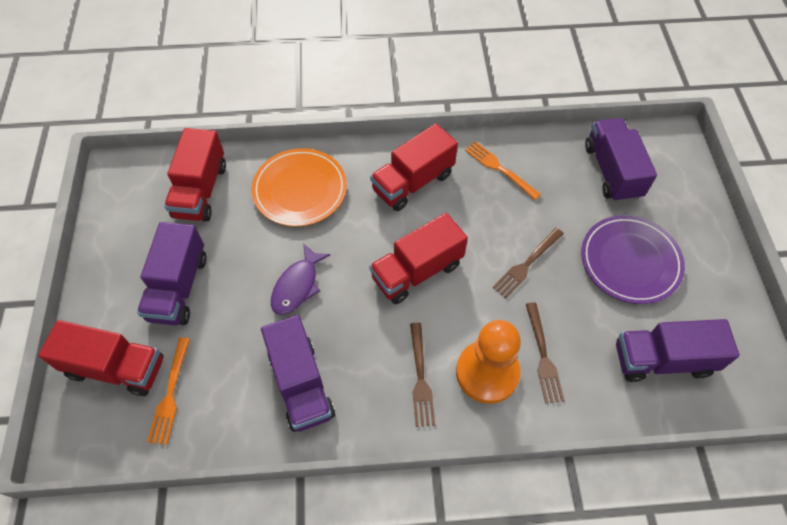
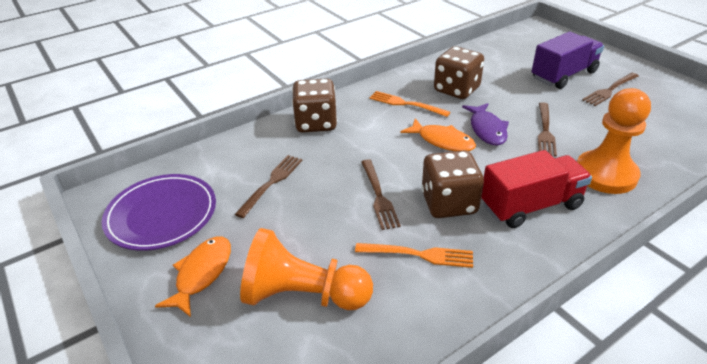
brown dice: 0 -> 3
brown fork: 3 -> 4
orange fish: 0 -> 2
orange pawn: 1 -> 2
orange plate: 1 -> 0
purple truck: 4 -> 1
red truck: 4 -> 1

